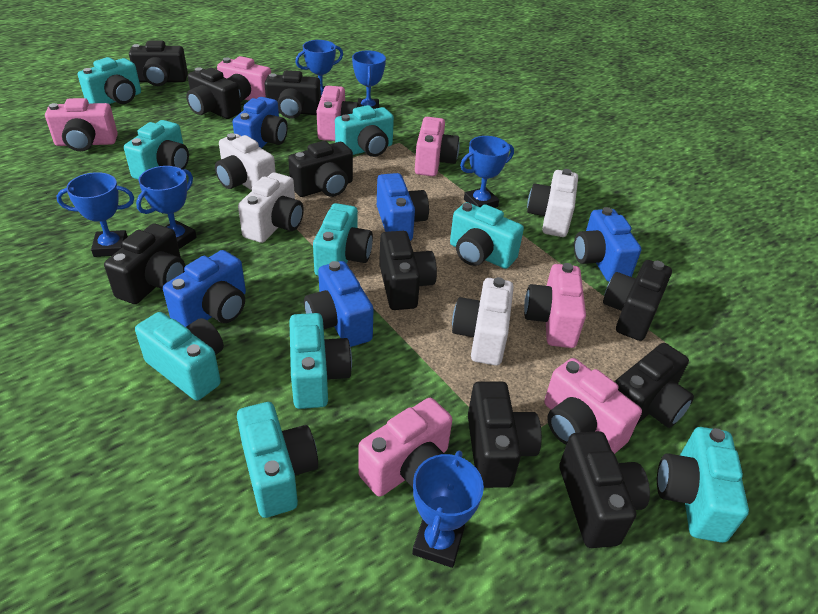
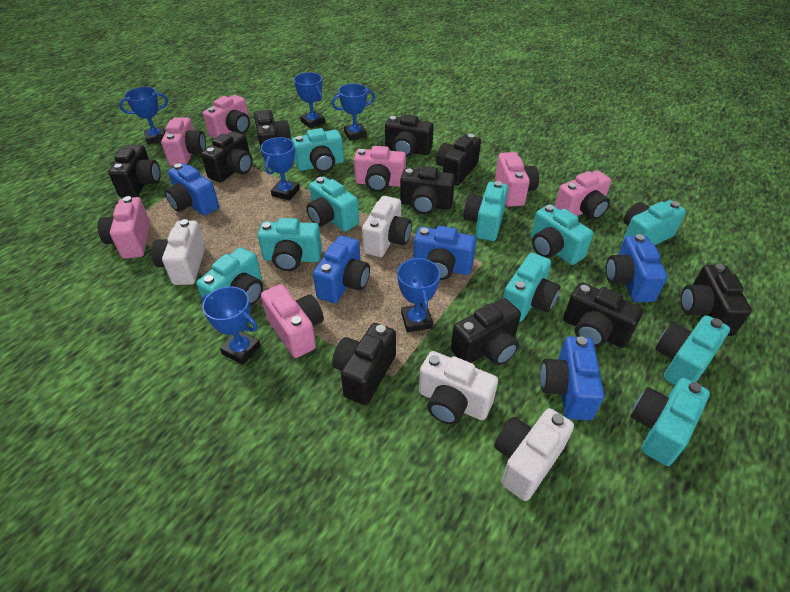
turquoise camera: 9 -> 10

